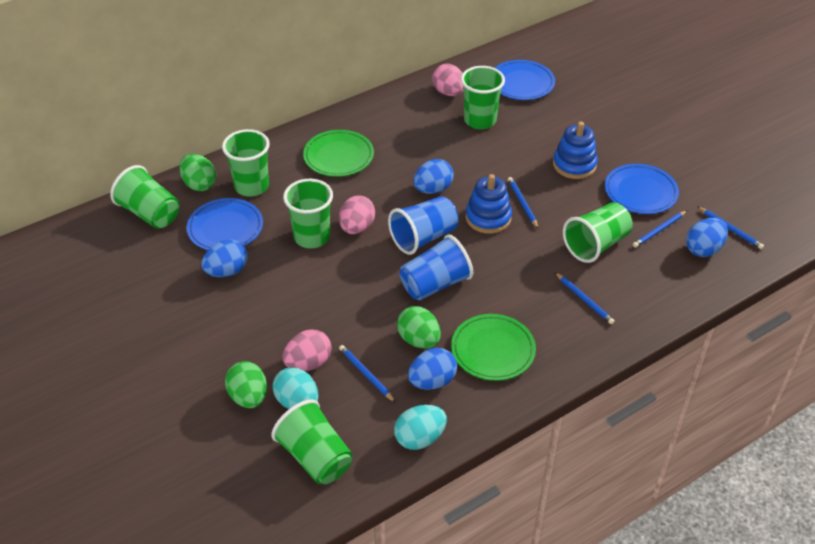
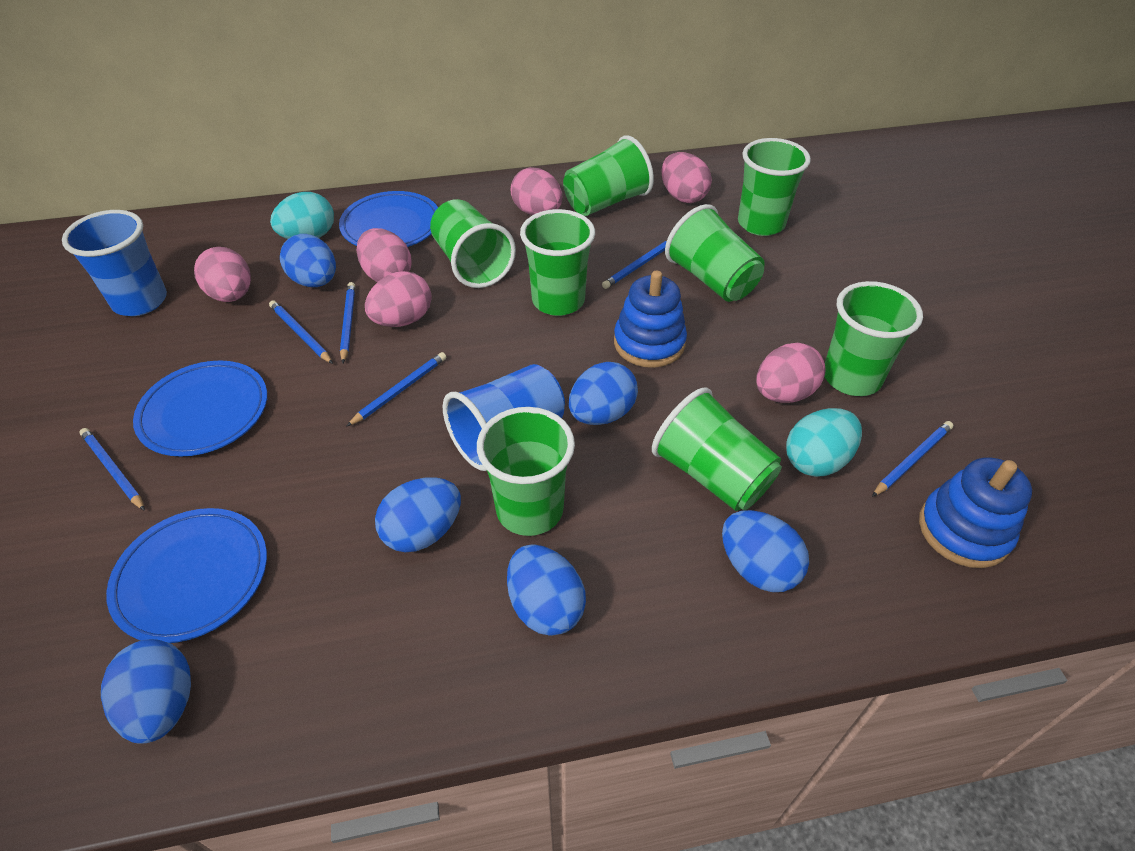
blue egg: 4 -> 6
blue pencil: 5 -> 6
green cup: 6 -> 8
green egg: 3 -> 0
green plate: 2 -> 0
pink egg: 3 -> 6

